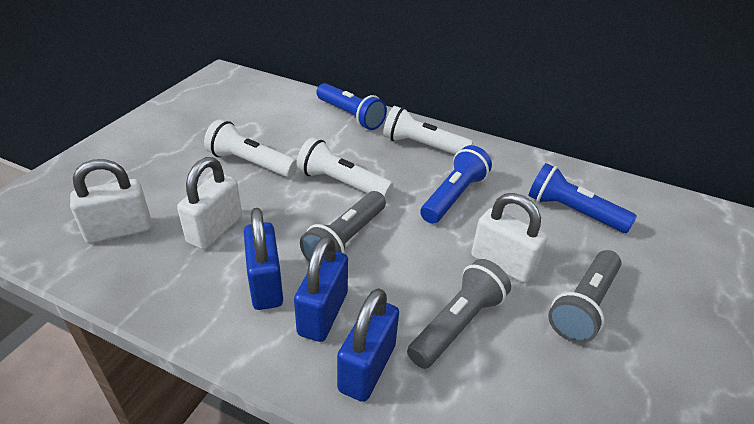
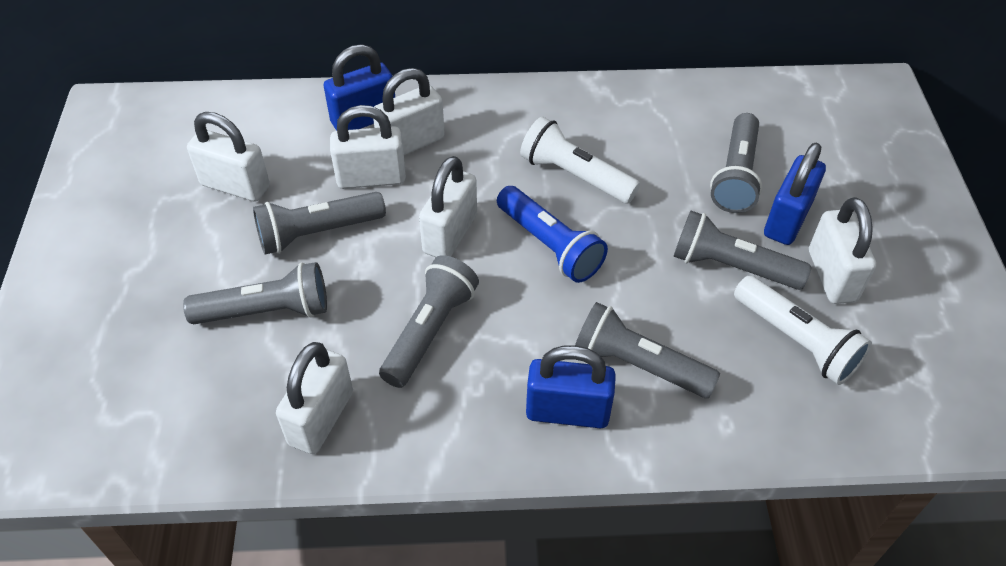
blue flashlight: 3 -> 1
grey flashlight: 3 -> 6
white flashlight: 3 -> 2
white padlock: 3 -> 6

